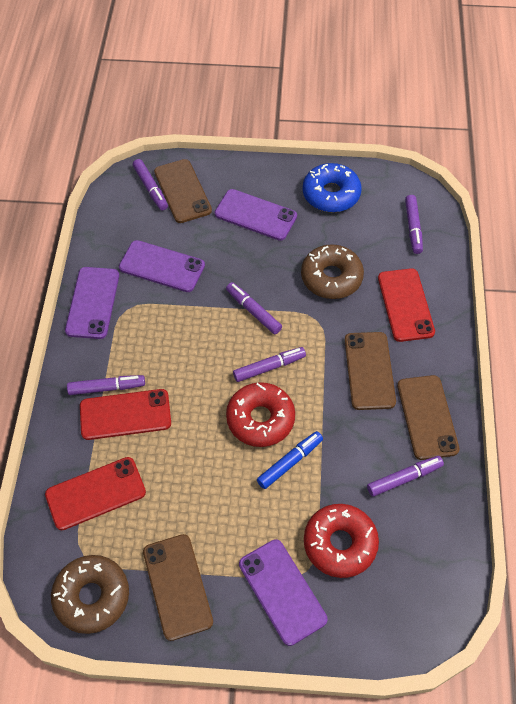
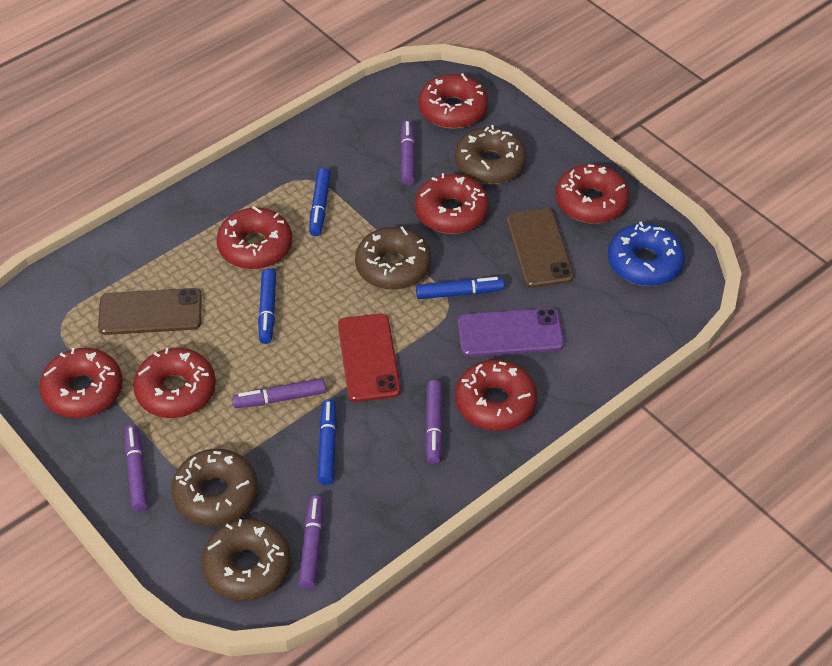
blue marker: 1 -> 4
brown donut: 2 -> 4
brown phone: 4 -> 2
purple marker: 6 -> 5
purple phone: 4 -> 1
red donut: 2 -> 7
red phone: 3 -> 1

